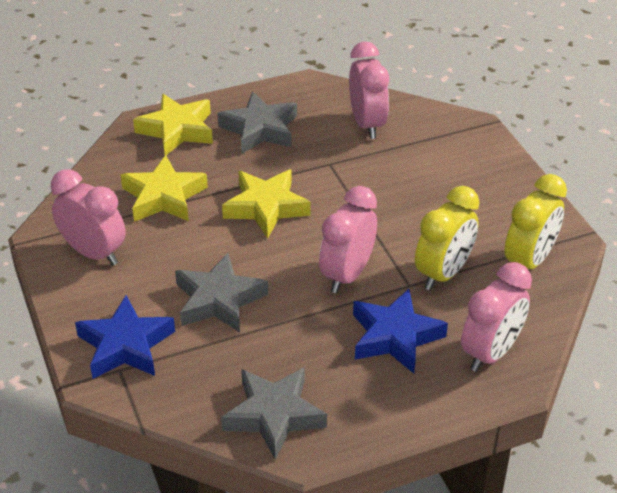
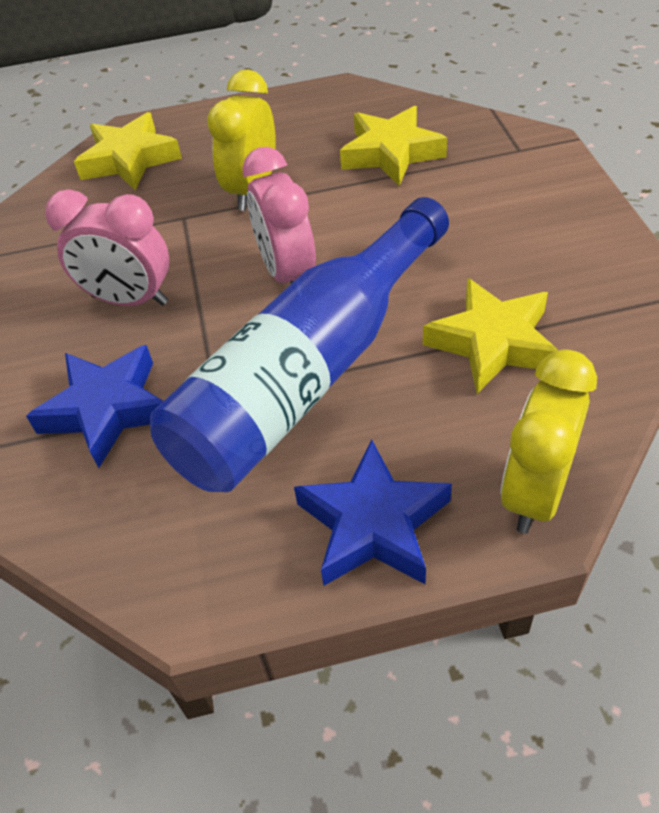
blue bottle: 0 -> 1
grey star: 3 -> 0
pink clock: 4 -> 2

